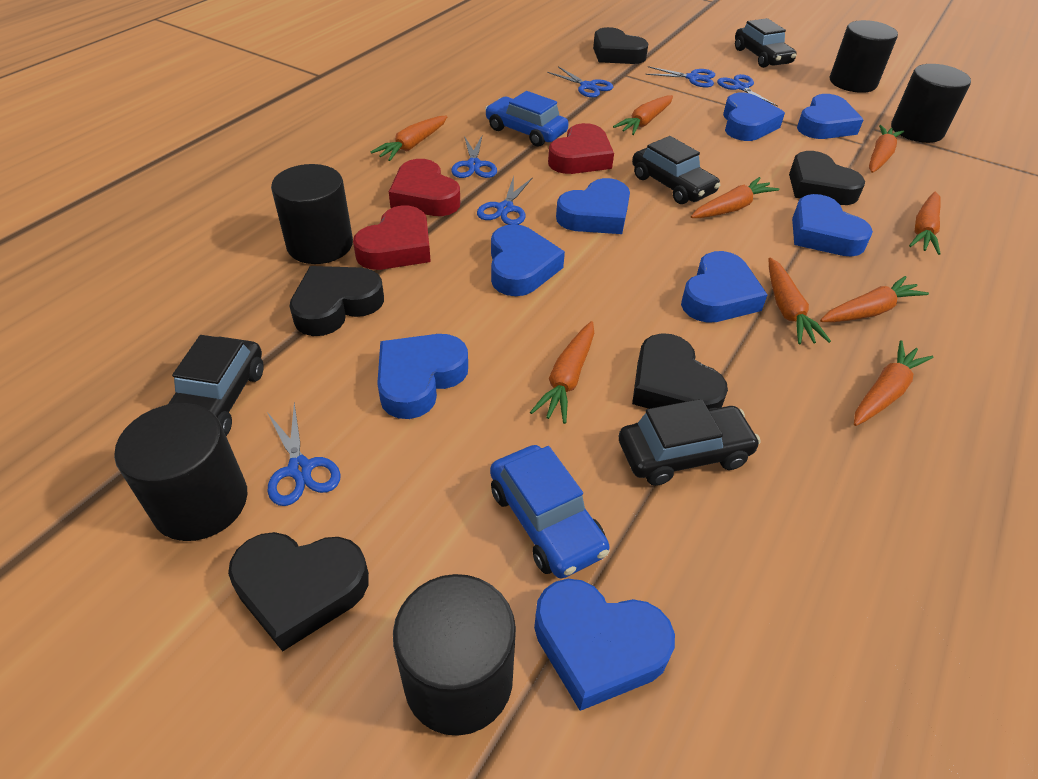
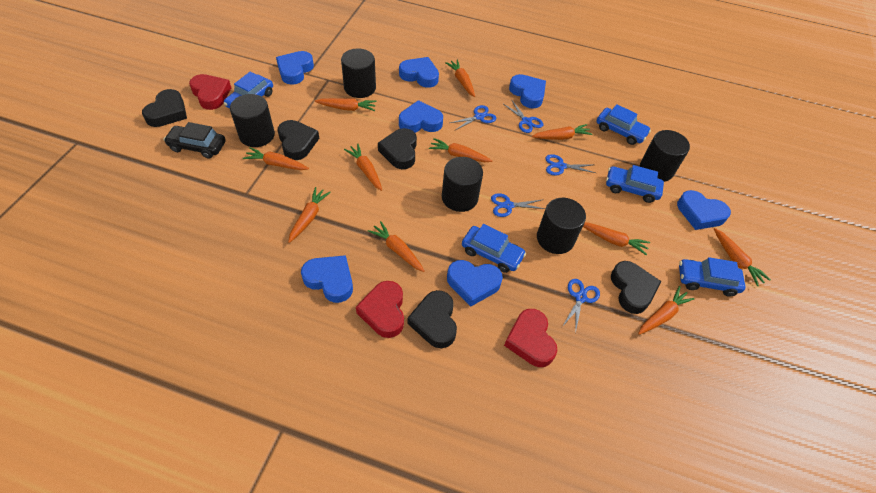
black car: 4 -> 1
blue car: 2 -> 5
blue heart: 8 -> 7
blue scissors: 6 -> 5
orange carrot: 9 -> 11

